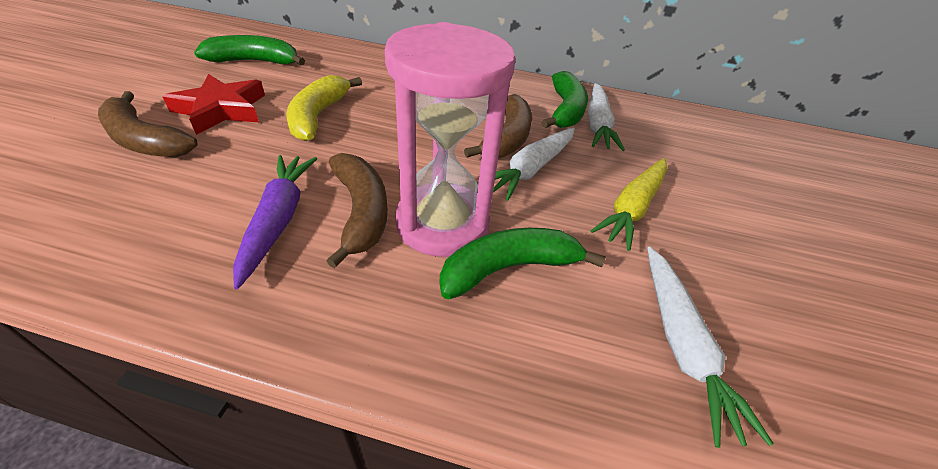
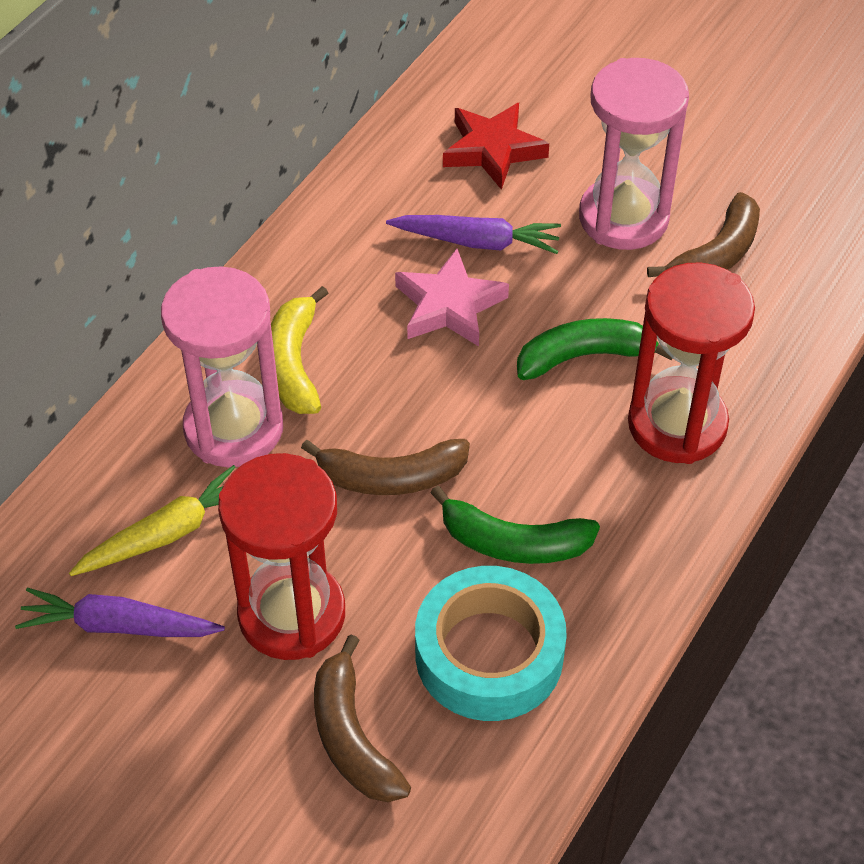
green banana: 3 -> 2
pink hourglass: 1 -> 2
pink star: 0 -> 1
purple carrot: 1 -> 2
red hourglass: 0 -> 2
turquoise tape: 0 -> 1
white carrot: 3 -> 0

